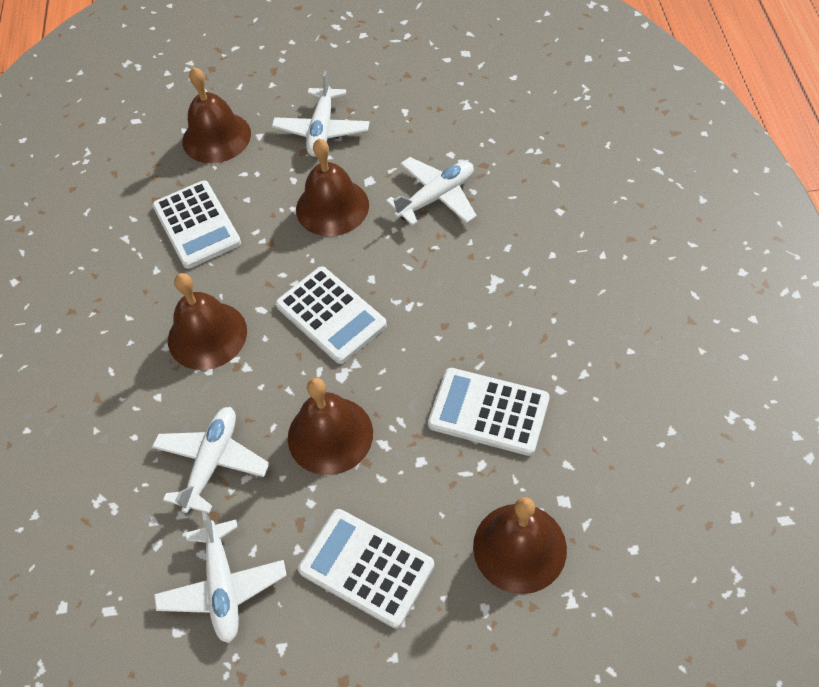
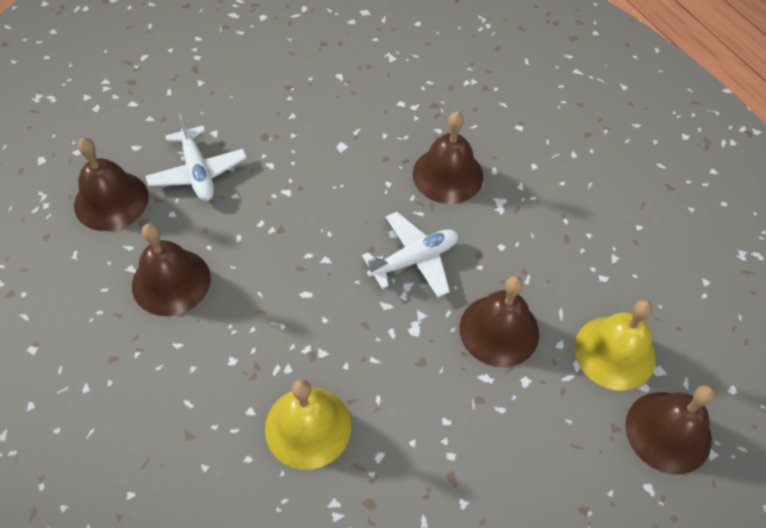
white calculator: 4 -> 0
white plane: 4 -> 2
yellow bell: 0 -> 2

